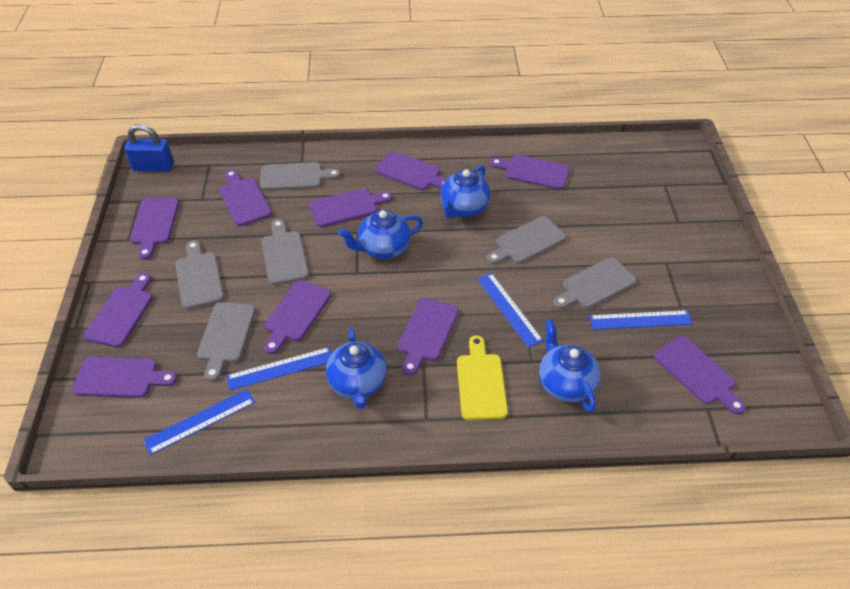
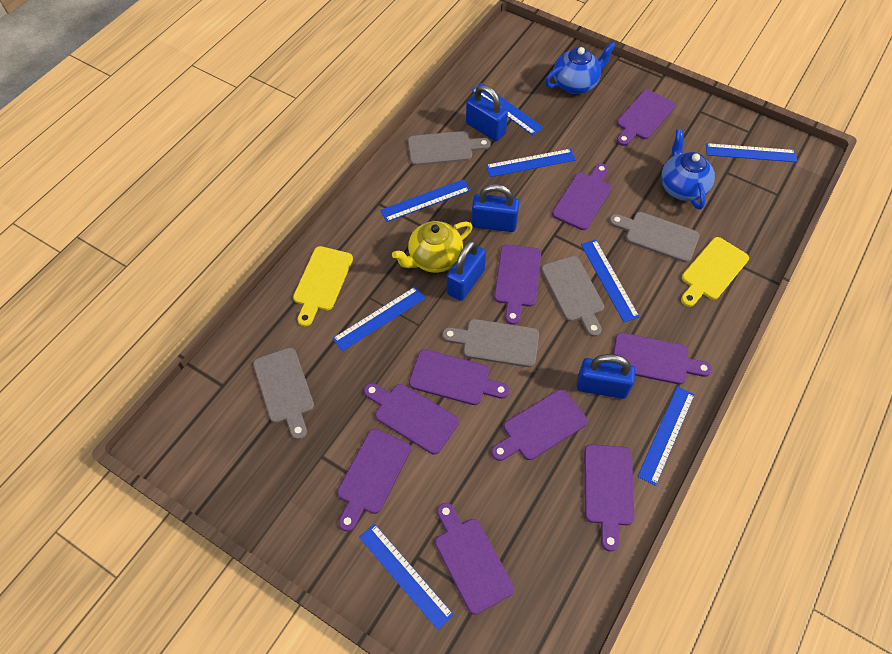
blue padlock: 1 -> 4
blue ruler: 4 -> 8
blue teapot: 4 -> 2
grey cutting board: 6 -> 5
yellow cutting board: 1 -> 2
yellow teapot: 0 -> 1

